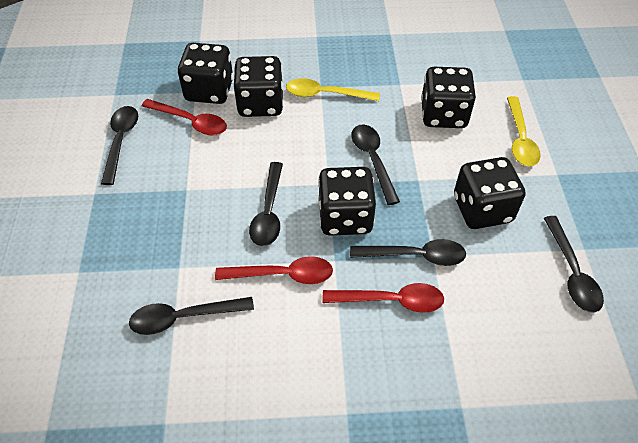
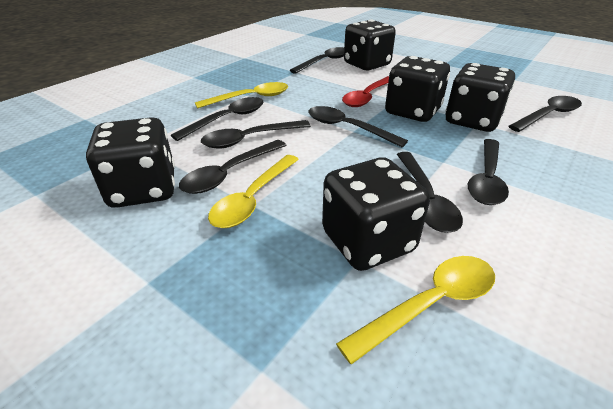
black spoon: 6 -> 8
red spoon: 3 -> 1
yellow spoon: 2 -> 3

